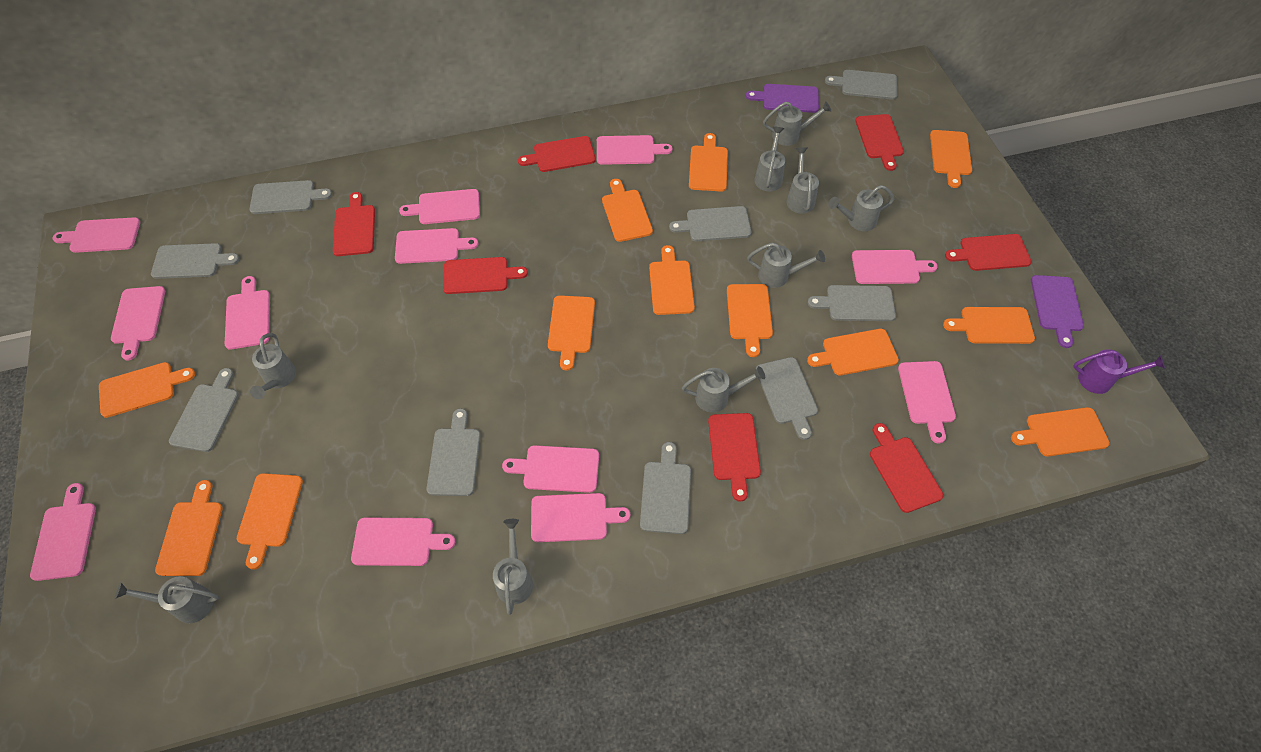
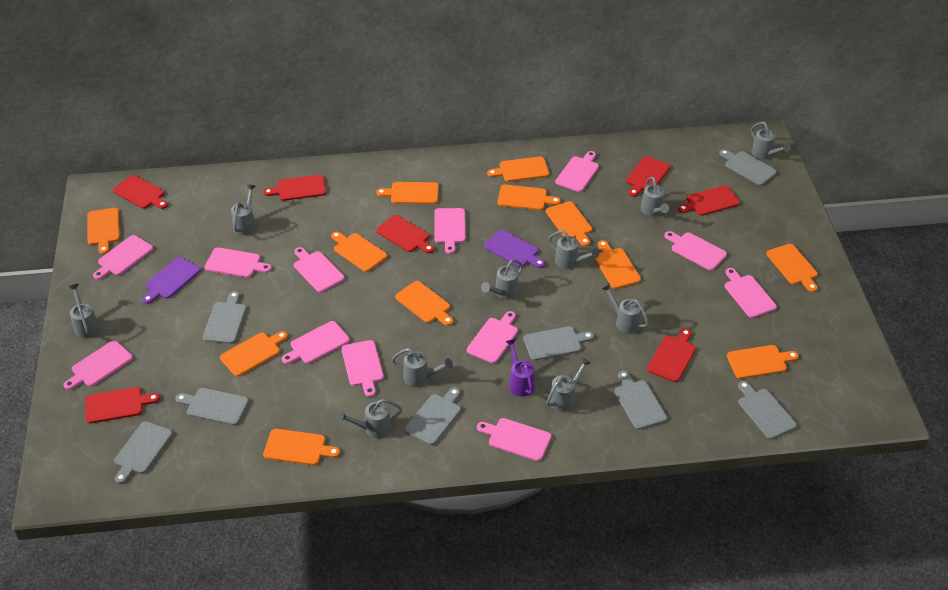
grey cutting board: 9 -> 8
grey watering can: 9 -> 10

